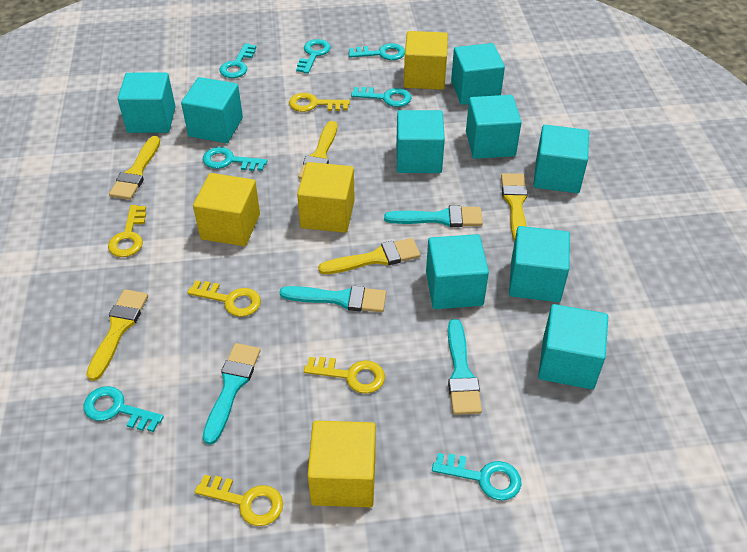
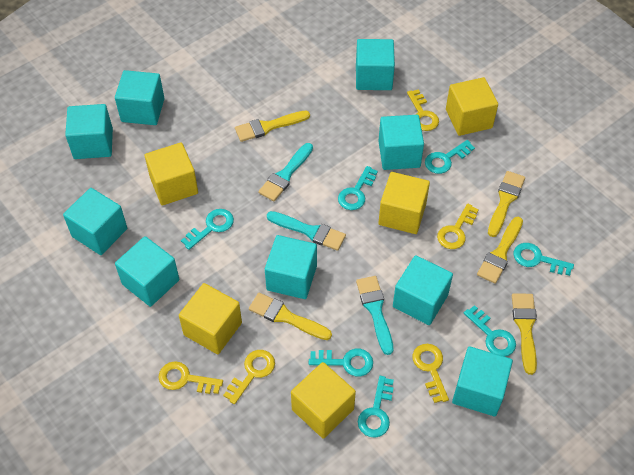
turquoise brush: 4 -> 3
yellow cube: 4 -> 5

